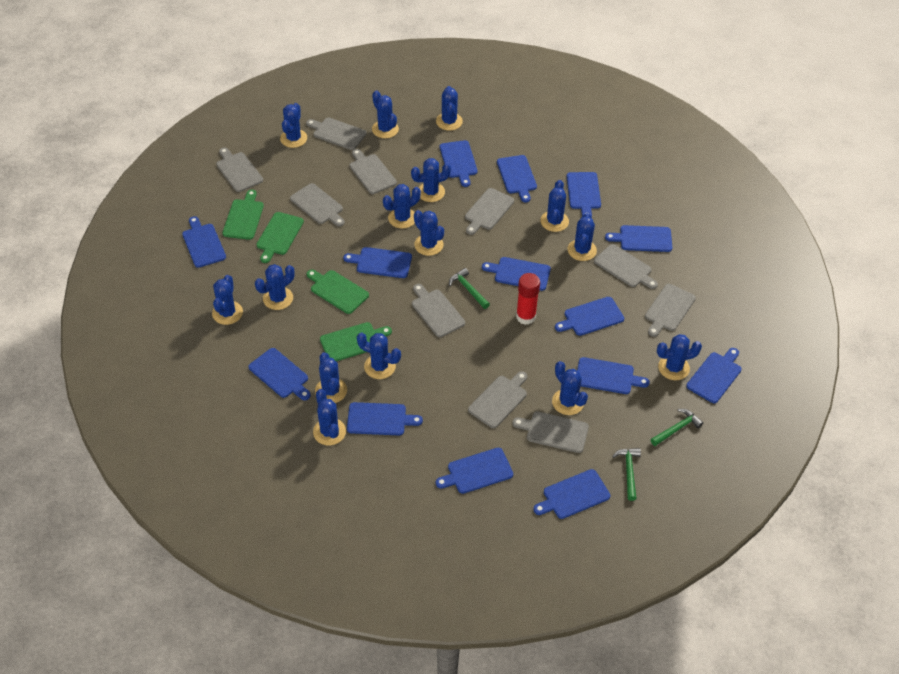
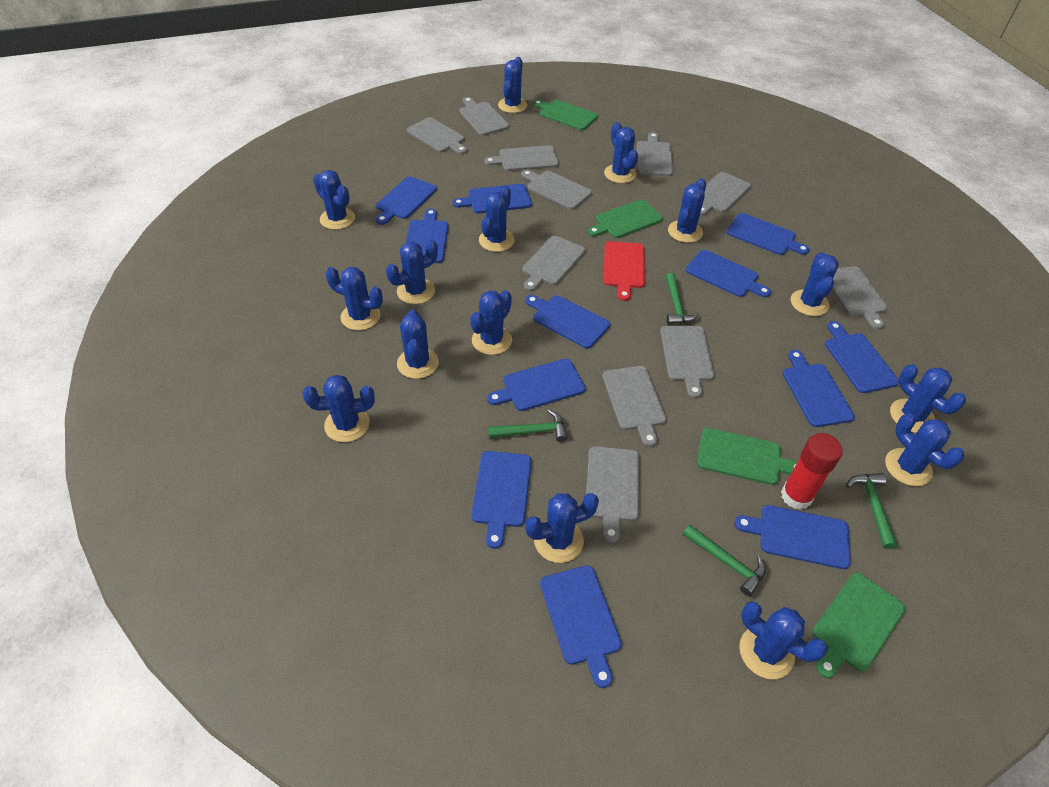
blue cutting board: 14 -> 12
green hammer: 3 -> 4
grey cutting board: 10 -> 11
red cutting board: 0 -> 1

